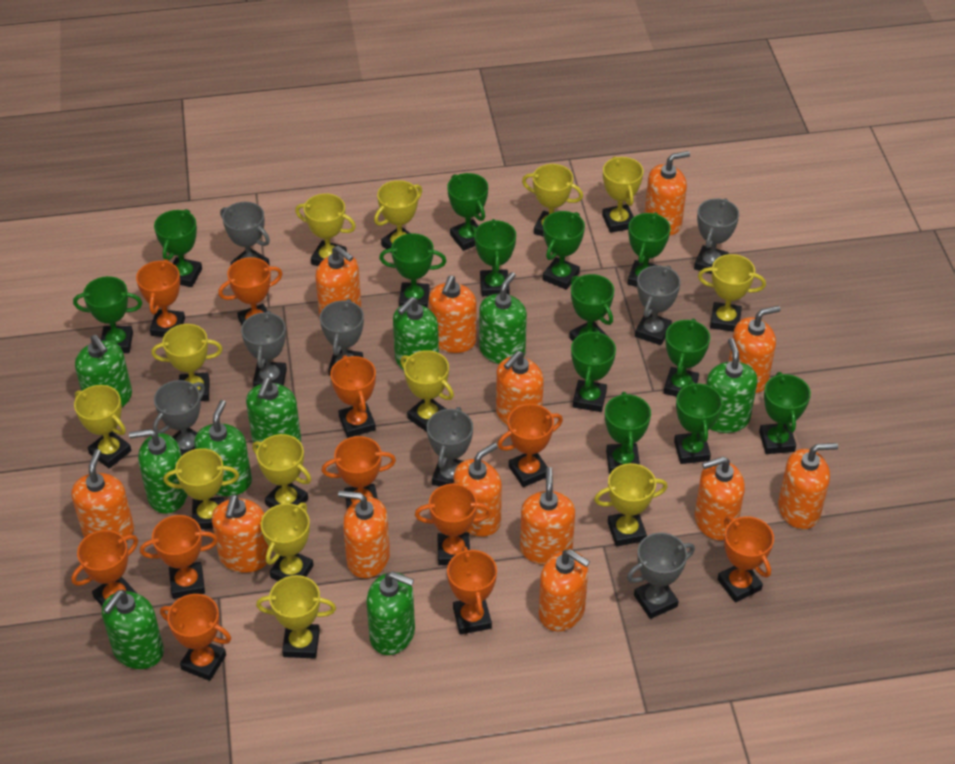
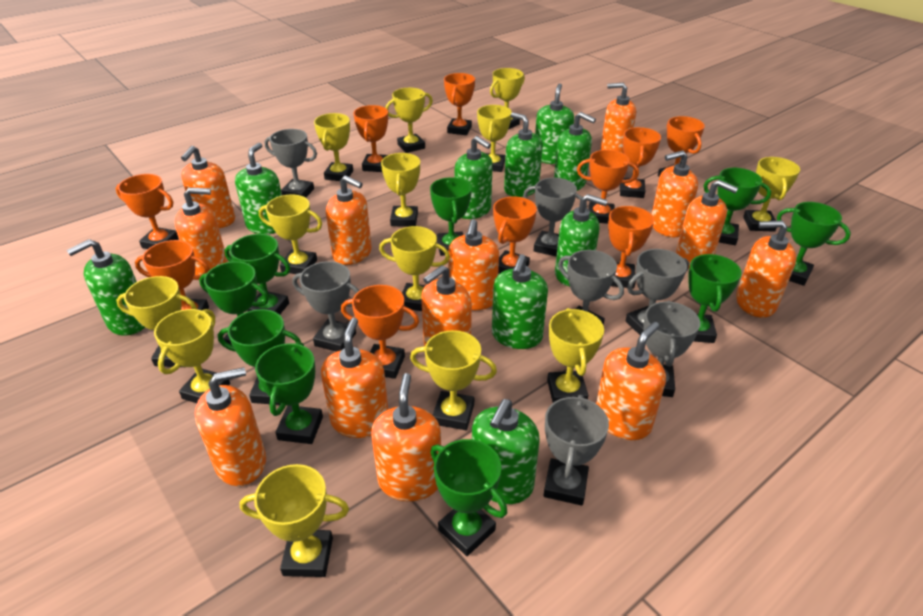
green trophy: 13 -> 9
grey trophy: 8 -> 7
orange trophy: 11 -> 10

